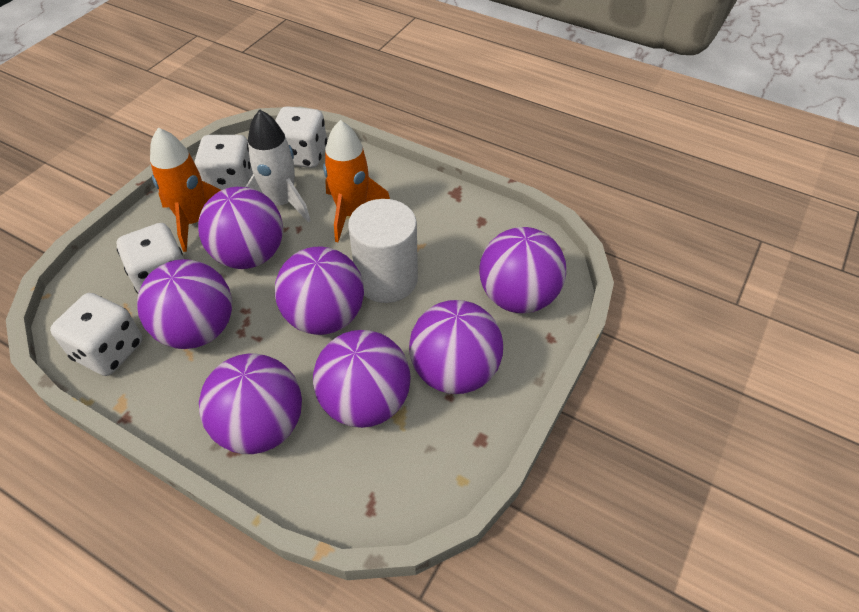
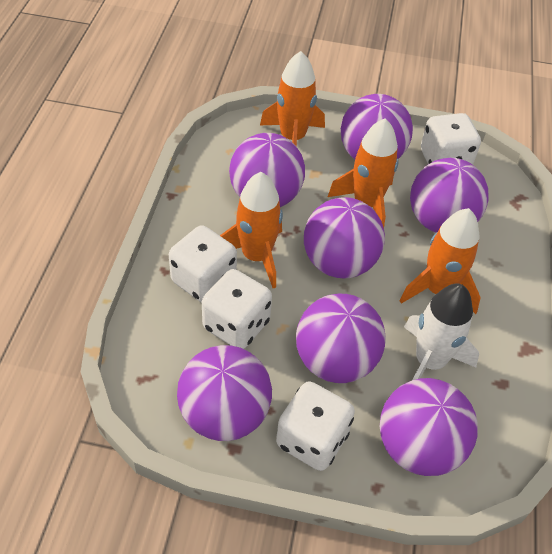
orange rocket: 2 -> 4
white cylinder: 1 -> 0

